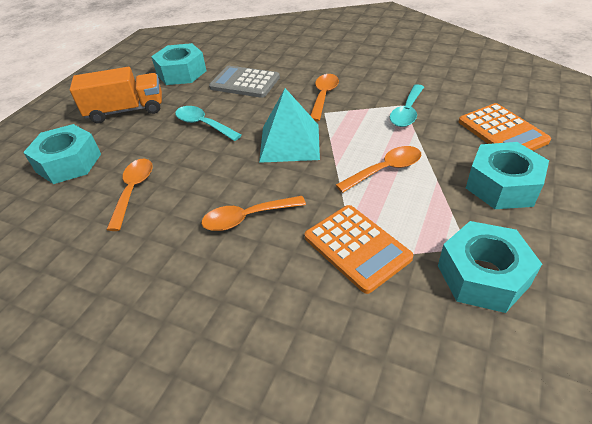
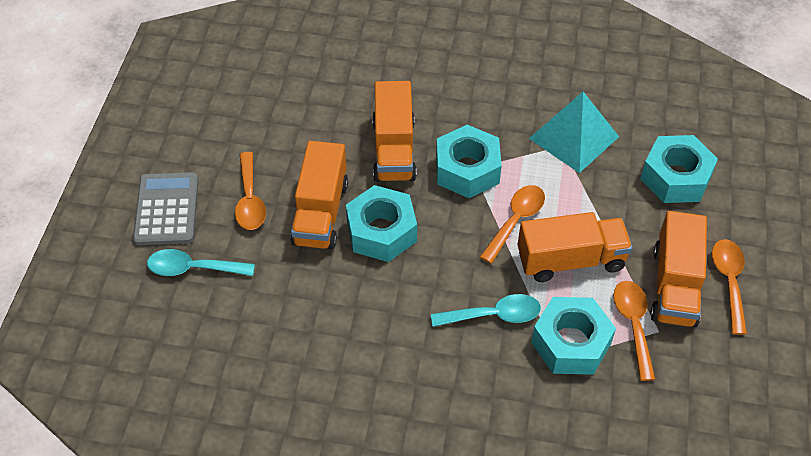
orange calculator: 2 -> 0
orange truck: 1 -> 4

